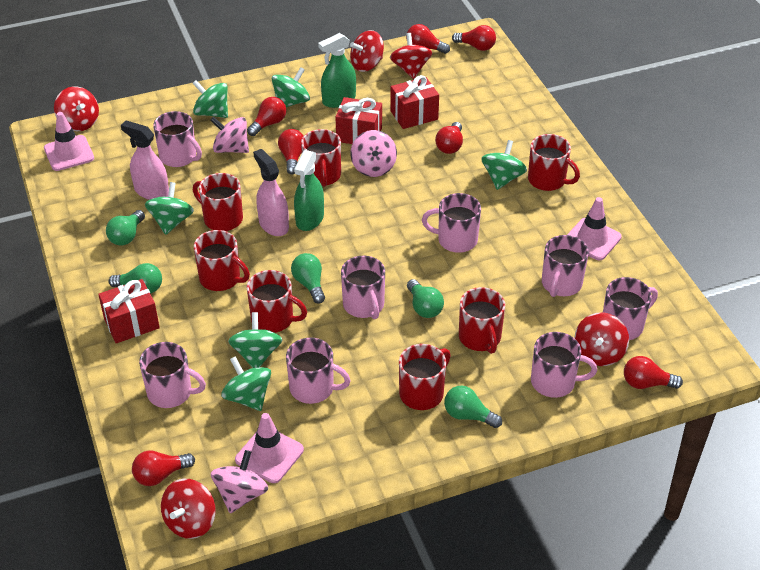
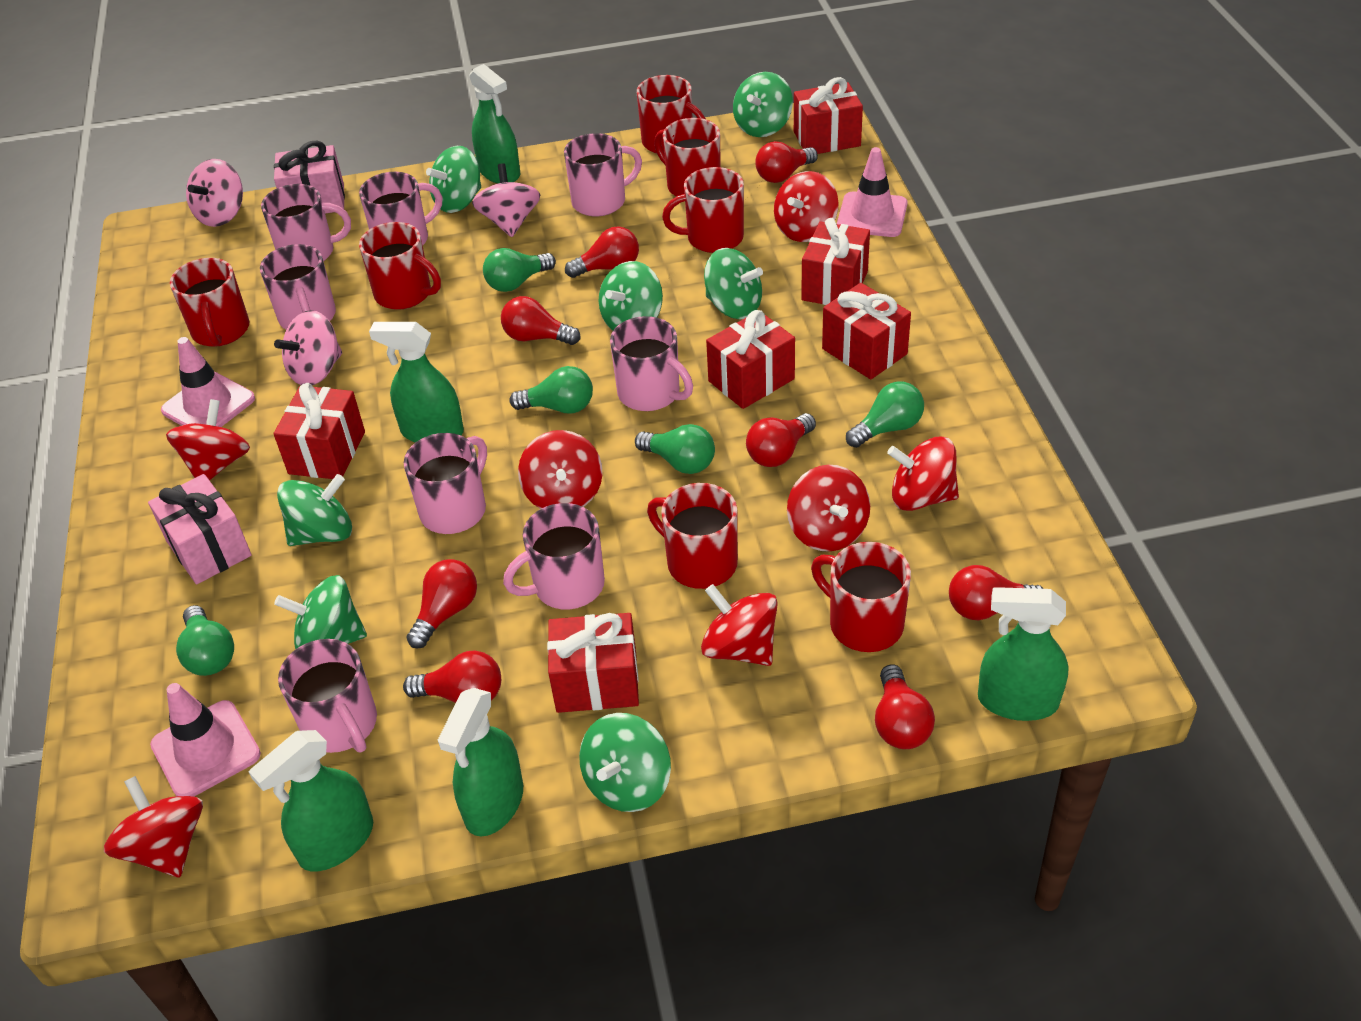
green spinning top: 6 -> 7
green spray bottle: 2 -> 5
pink gift: 0 -> 2
pink spray bottle: 2 -> 0
red gift: 3 -> 6
red light bulb: 7 -> 8
red spinning top: 5 -> 7

